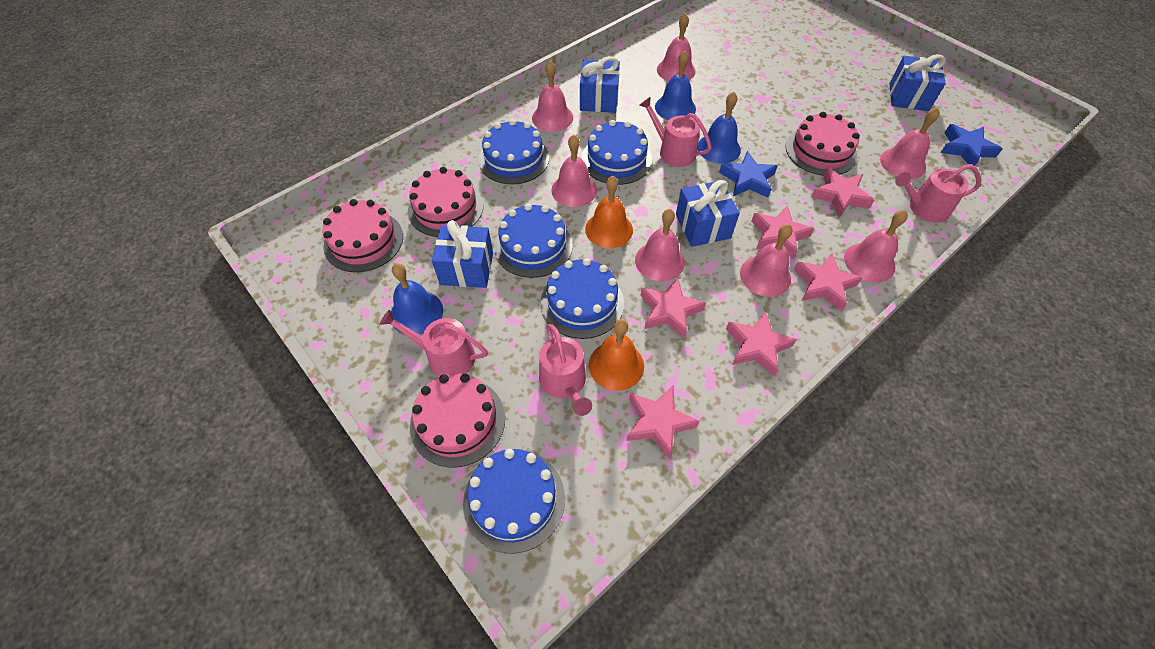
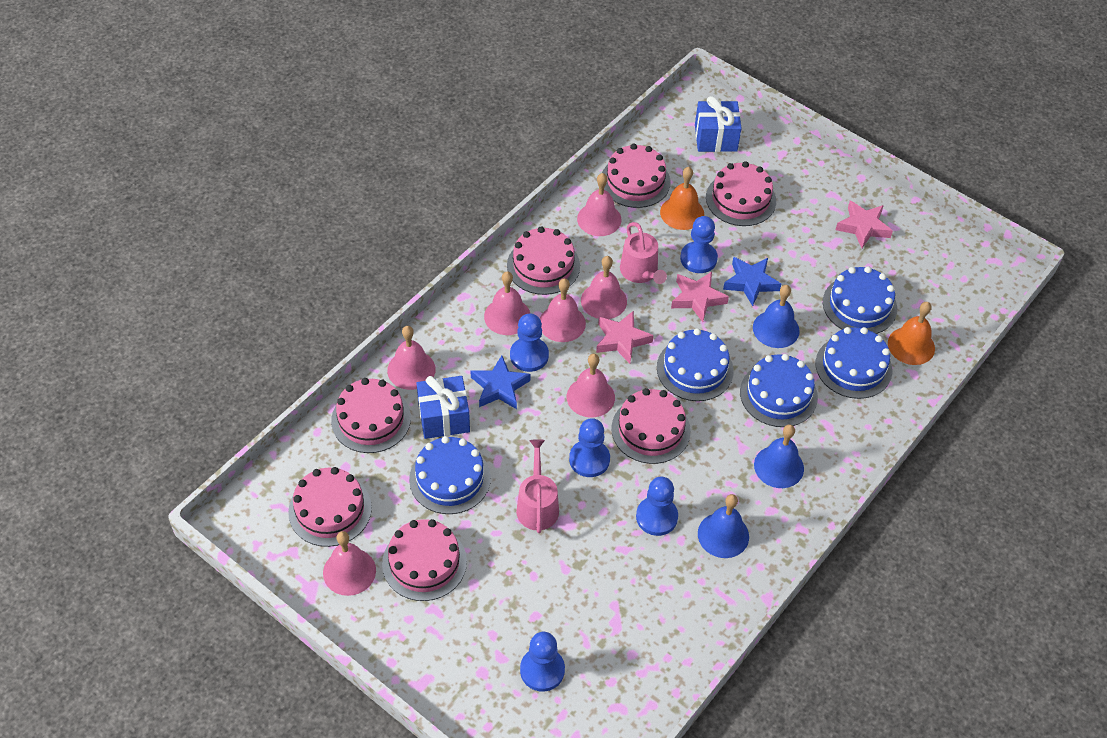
blue gift: 4 -> 2
blue pawn: 0 -> 5
pink cake: 4 -> 7
pink star: 6 -> 3
pink watering can: 4 -> 2

